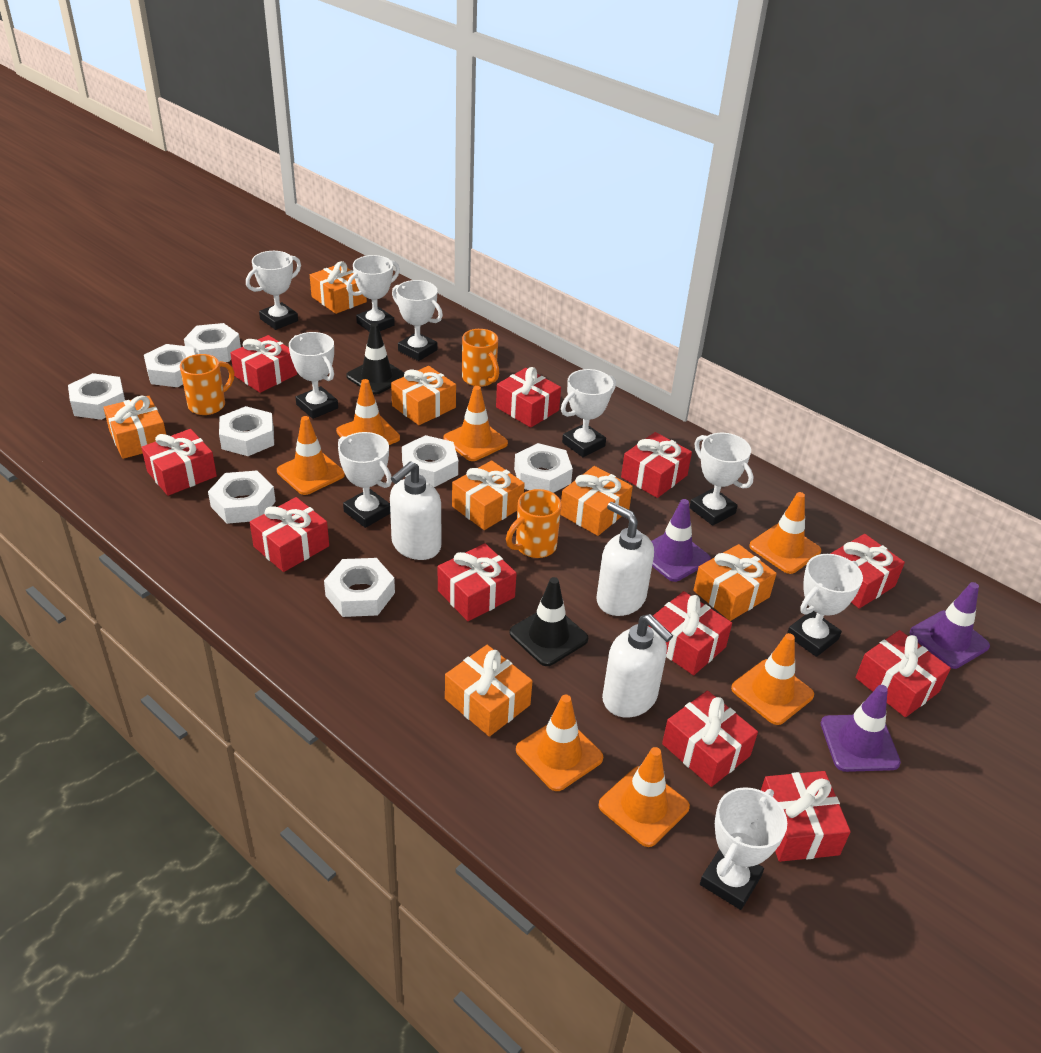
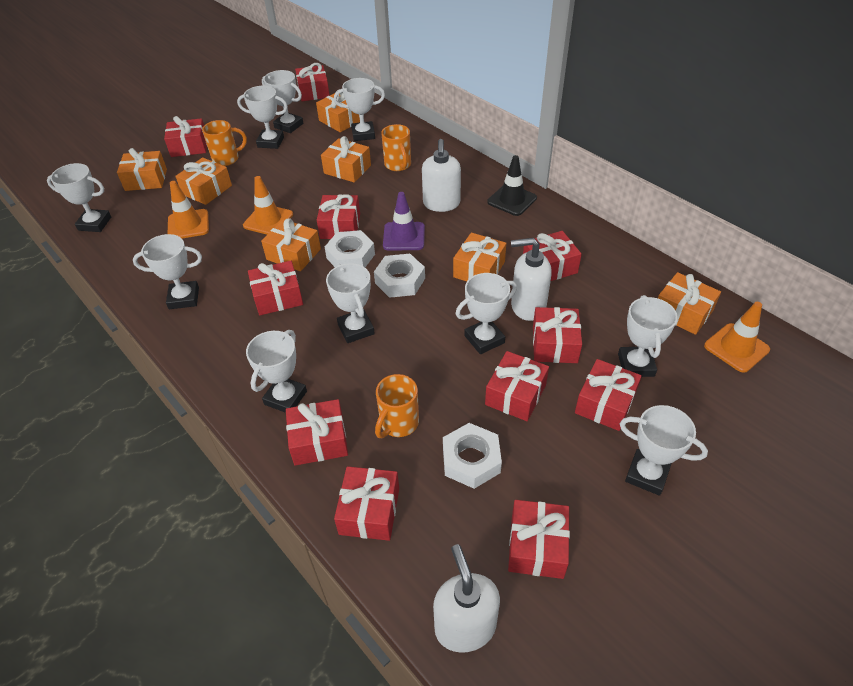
black traffic cone: 2 -> 1
orange traffic cone: 7 -> 3
purple traffic cone: 3 -> 1
white nut: 8 -> 3
white trophy: 9 -> 10

